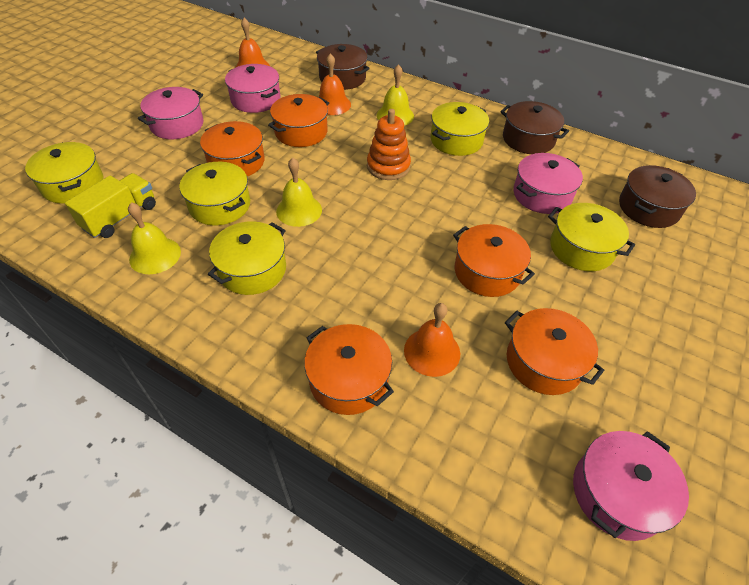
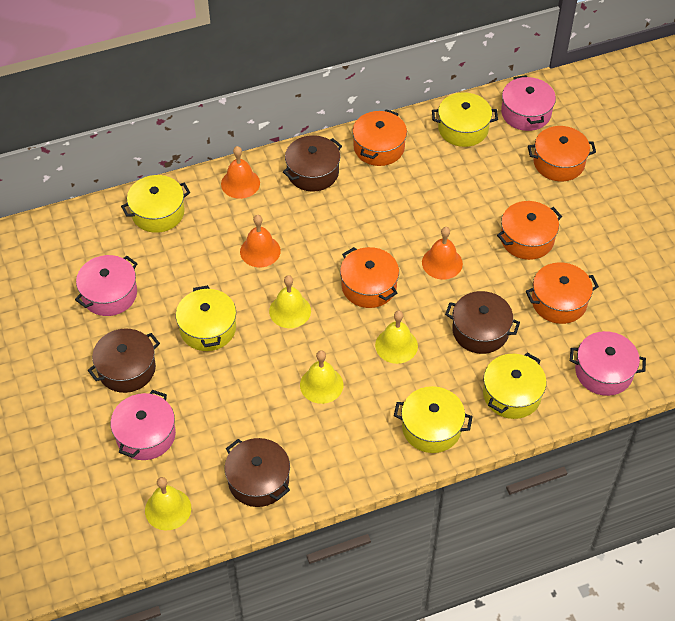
brown pot: 3 -> 4
orange stacking toy: 1 -> 0
yellow bell: 3 -> 4
yellow truck: 1 -> 0

